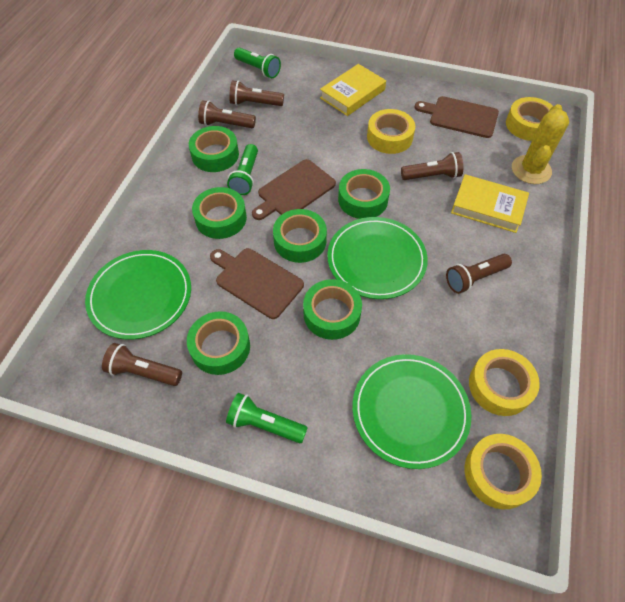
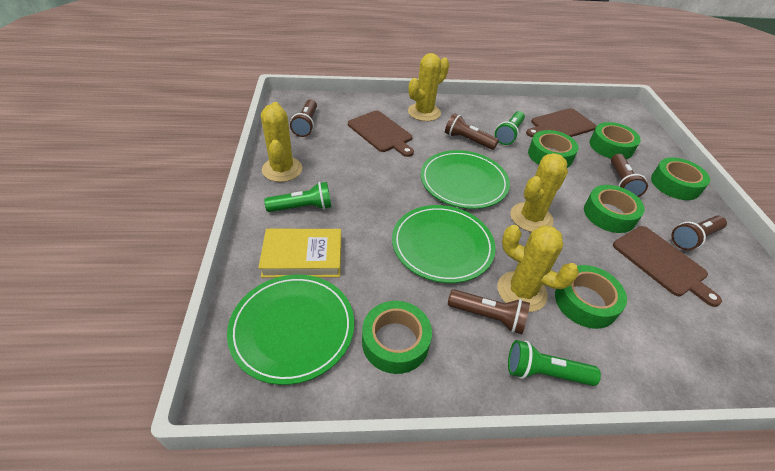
yellow book: 2 -> 1
yellow cactus: 1 -> 4
yellow tape: 4 -> 0

